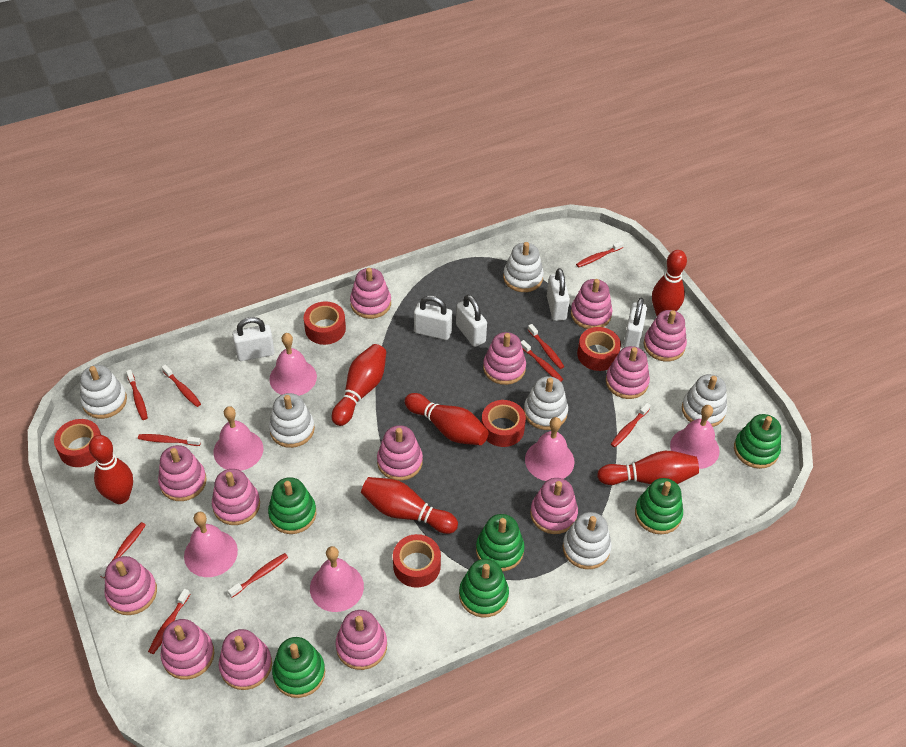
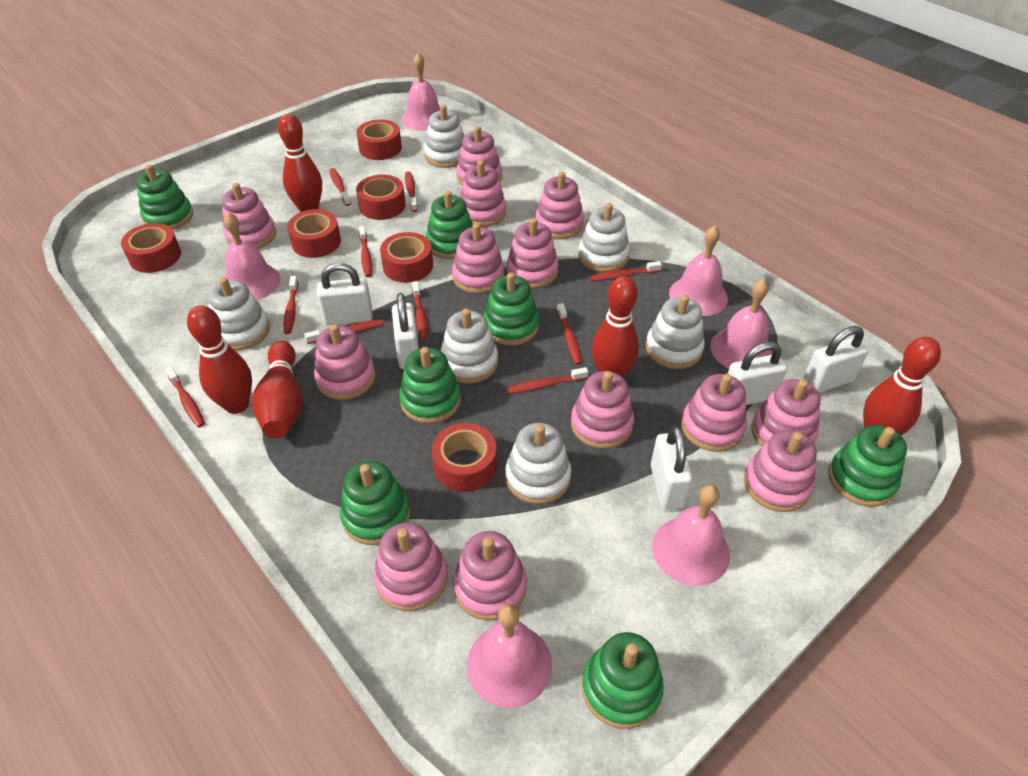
green stacking toy: 6 -> 7
red bowling pin: 6 -> 5
red tape: 5 -> 6

